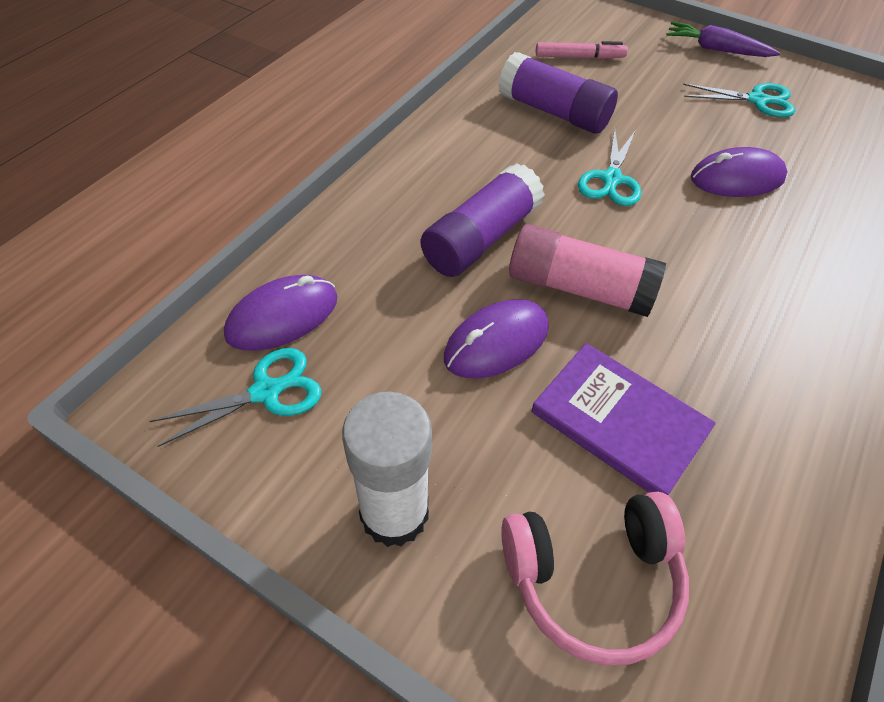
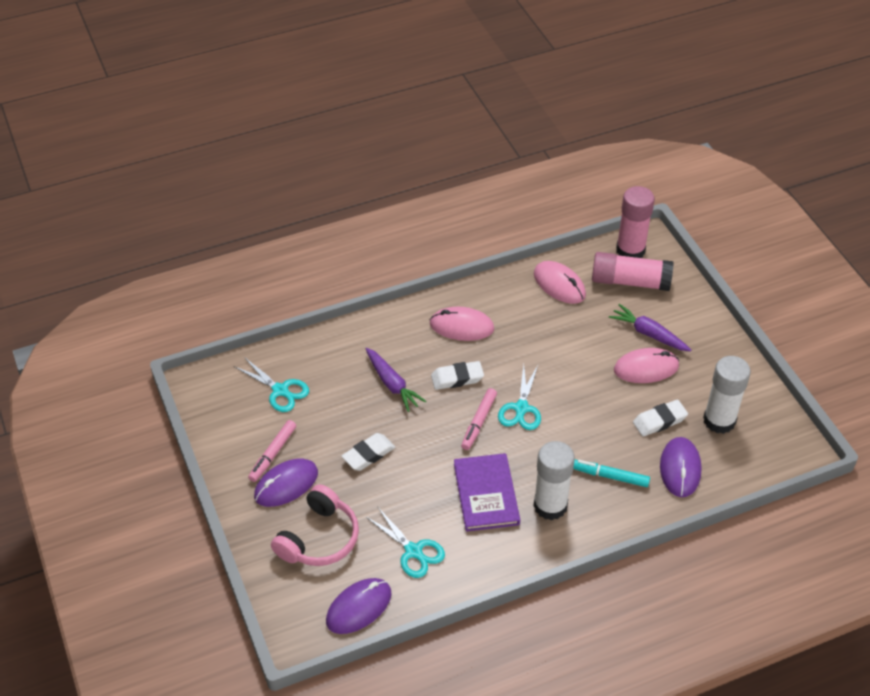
pink glue stick: 1 -> 2
pink marker: 1 -> 2
pink mouse: 0 -> 3
purple carrot: 1 -> 2
purple glue stick: 2 -> 0
turquoise marker: 0 -> 1
white eraser: 0 -> 3
white glue stick: 1 -> 2

